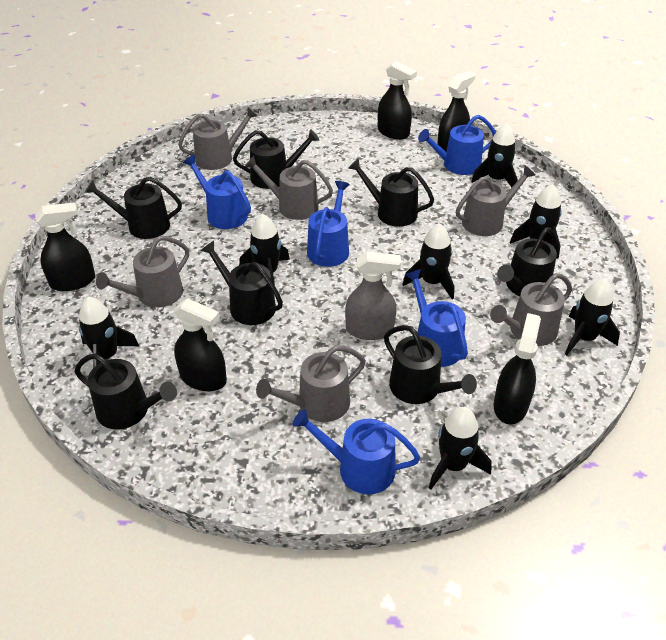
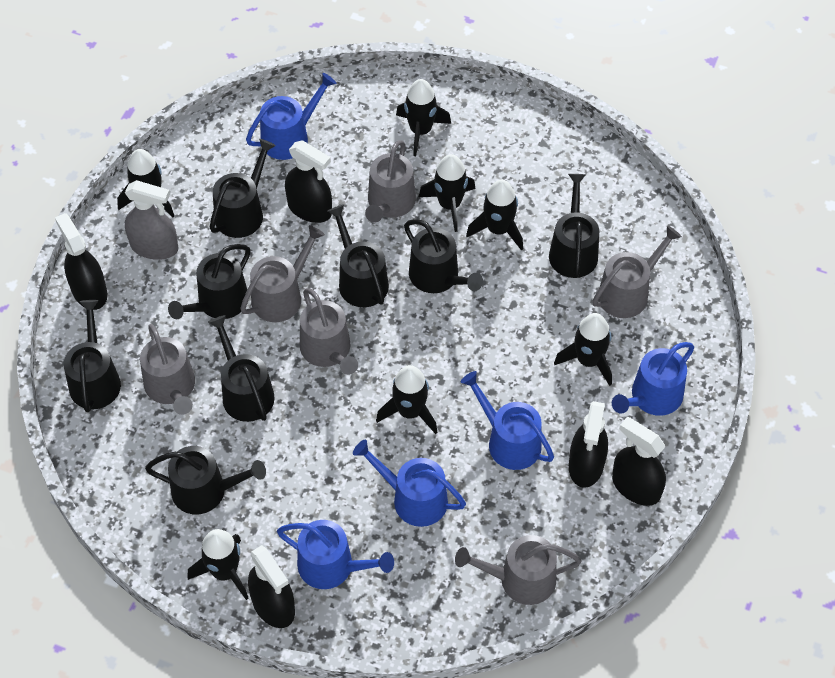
black watering can: 7 -> 8

